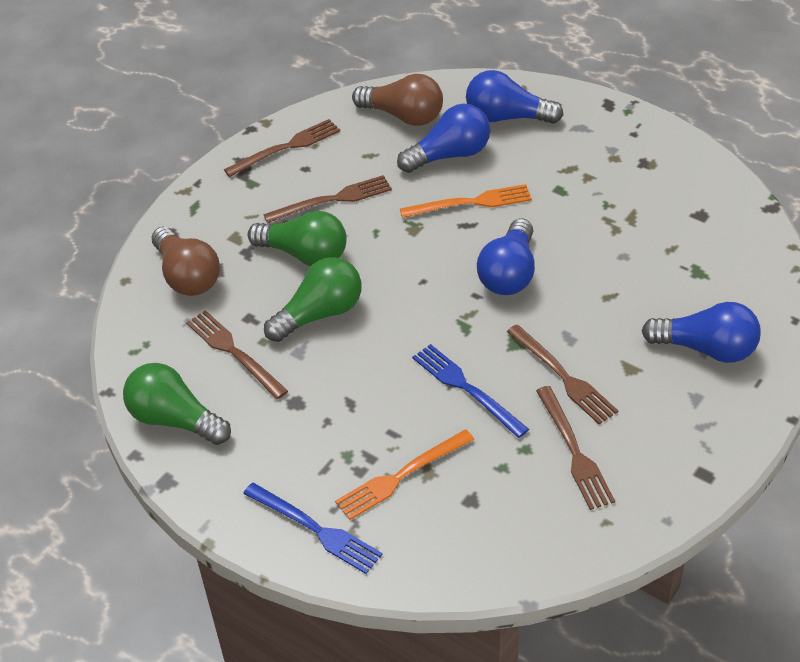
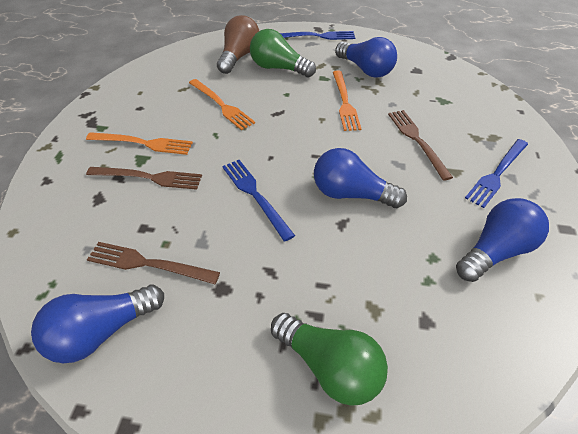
blue fork: 2 -> 3
brown fork: 5 -> 3
brown light bulb: 2 -> 1
green light bulb: 3 -> 2
orange fork: 2 -> 3

